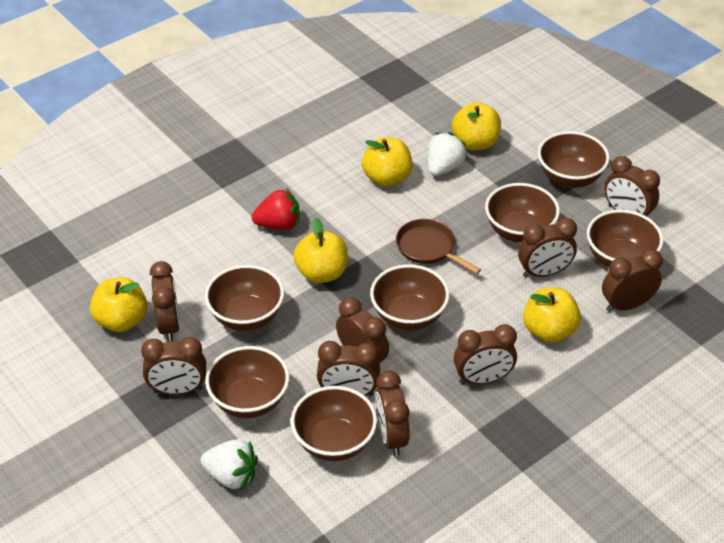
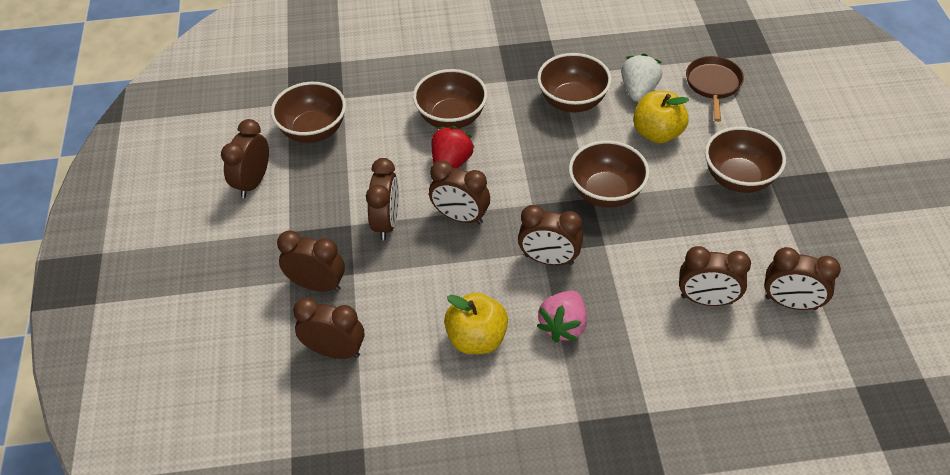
brown bowl: 7 -> 5
brown clock: 9 -> 8
pink strawberry: 0 -> 1
white strawberry: 2 -> 1
yellow apple: 5 -> 2

